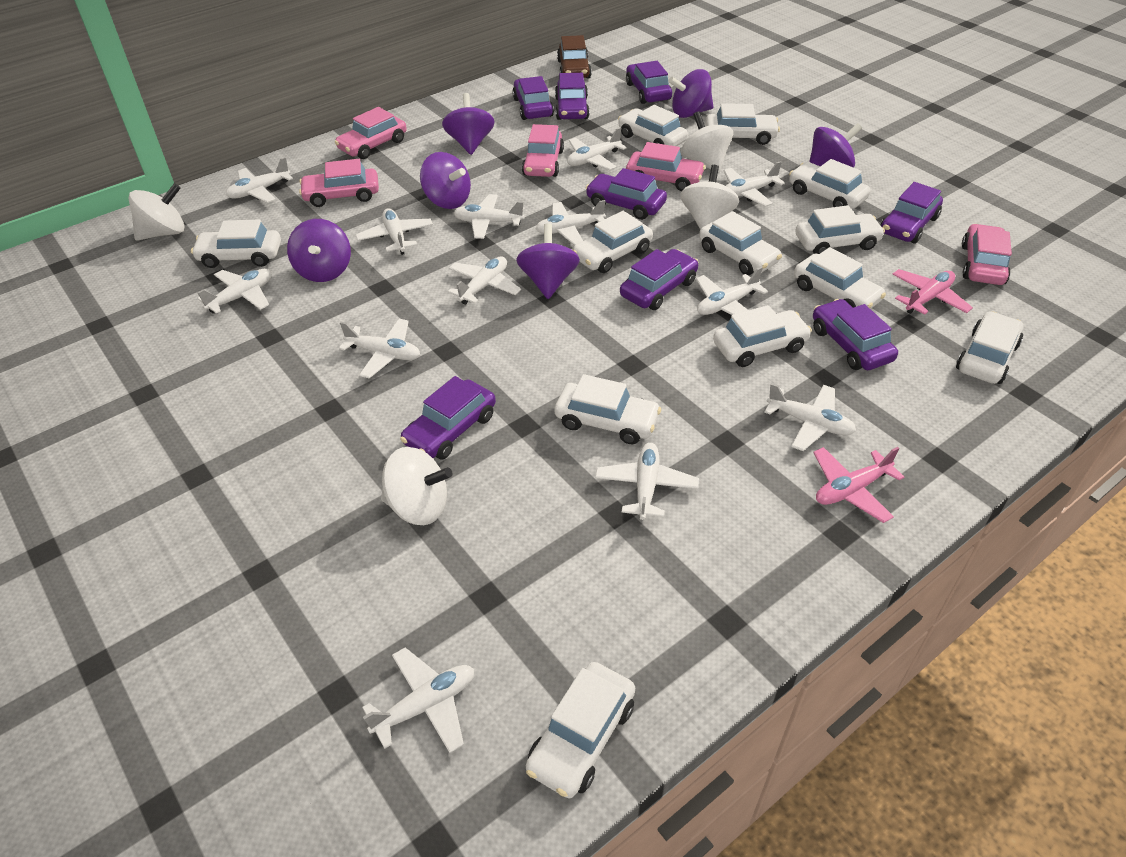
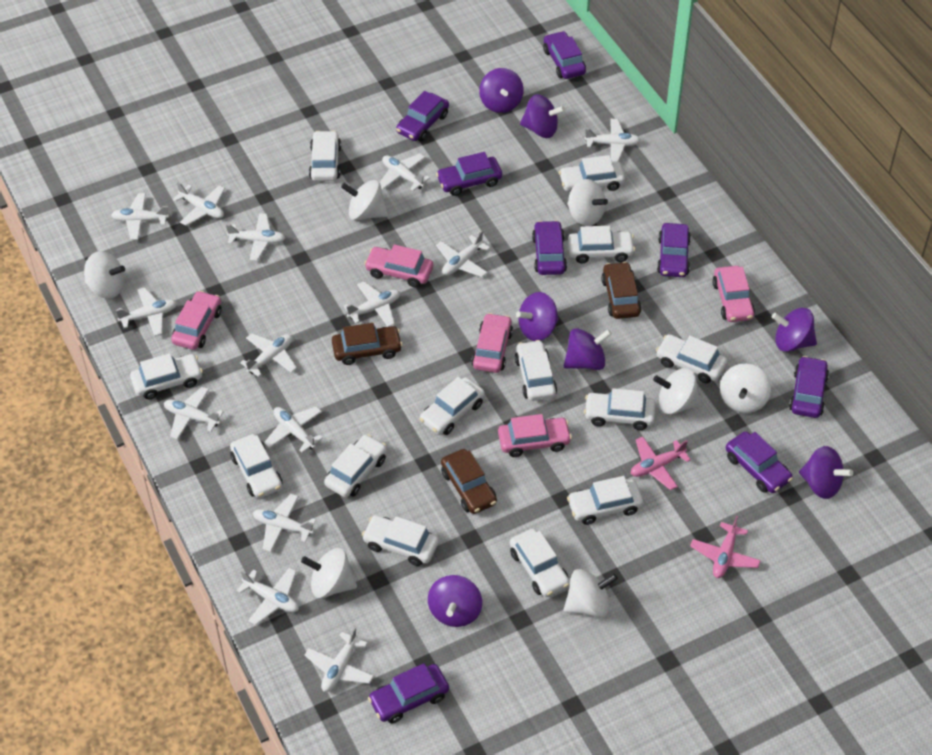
brown car: 1 -> 3
purple spinning top: 6 -> 7
white car: 12 -> 13
white plane: 13 -> 14
white spinning top: 4 -> 7

